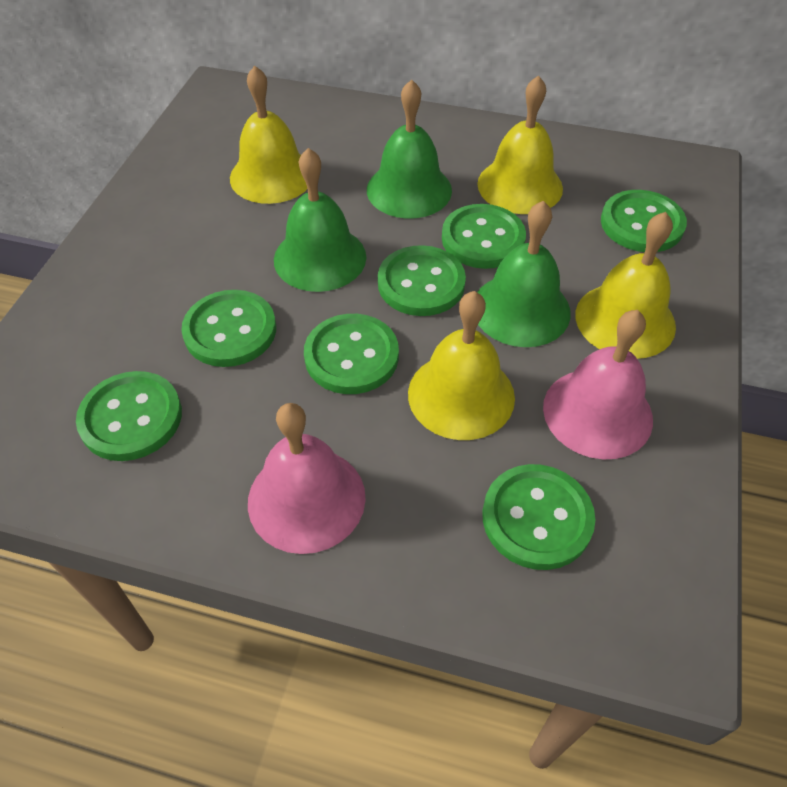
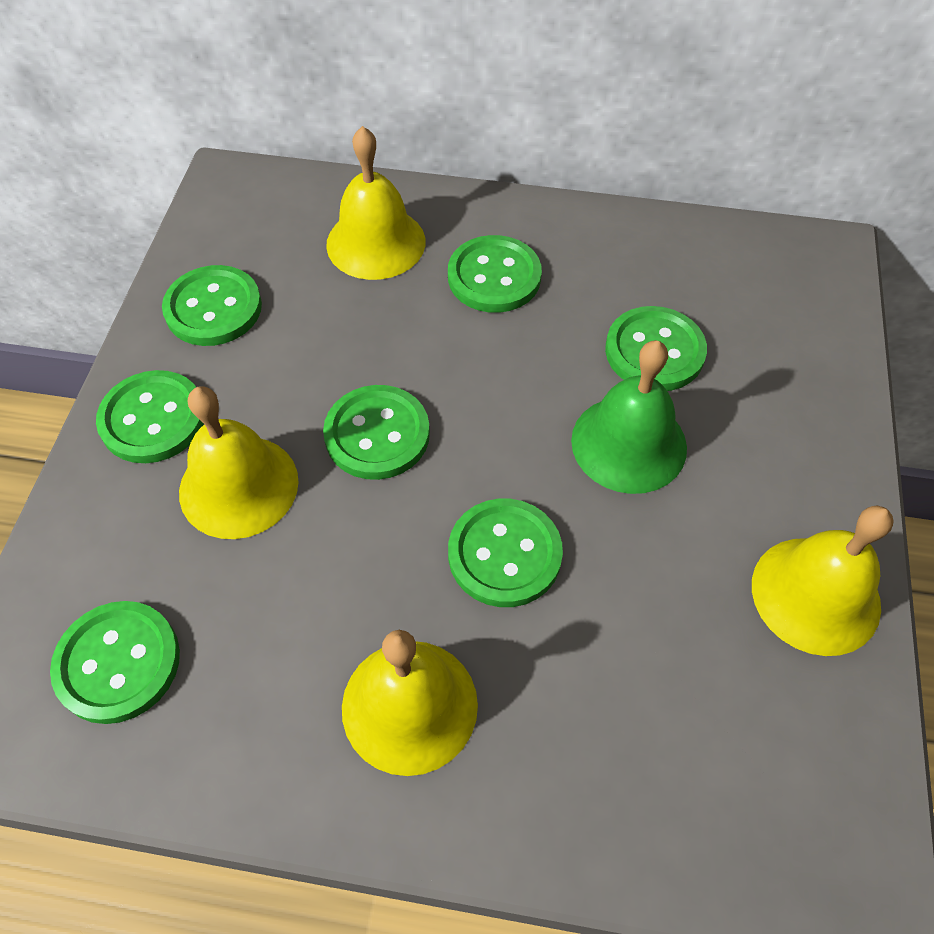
green bell: 3 -> 1
pink bell: 2 -> 0

